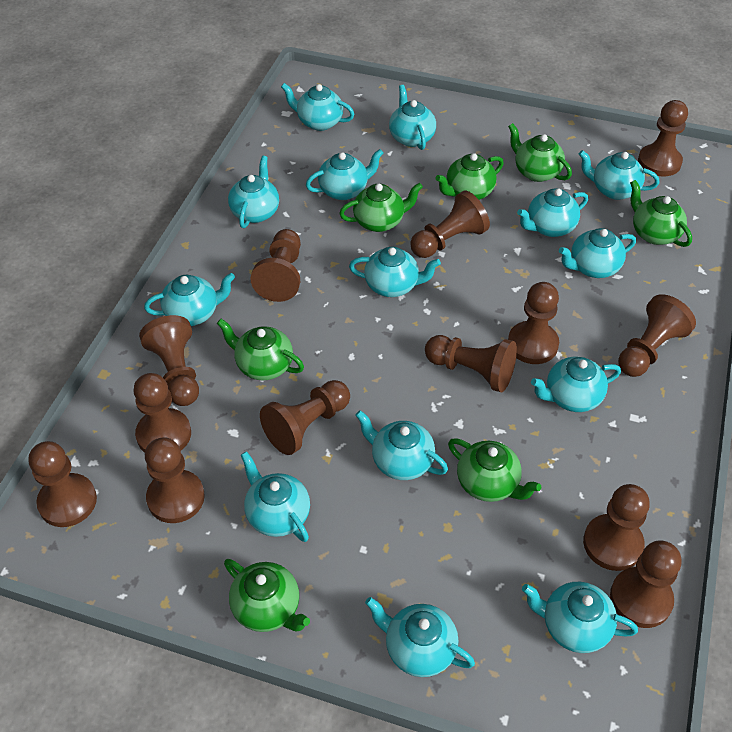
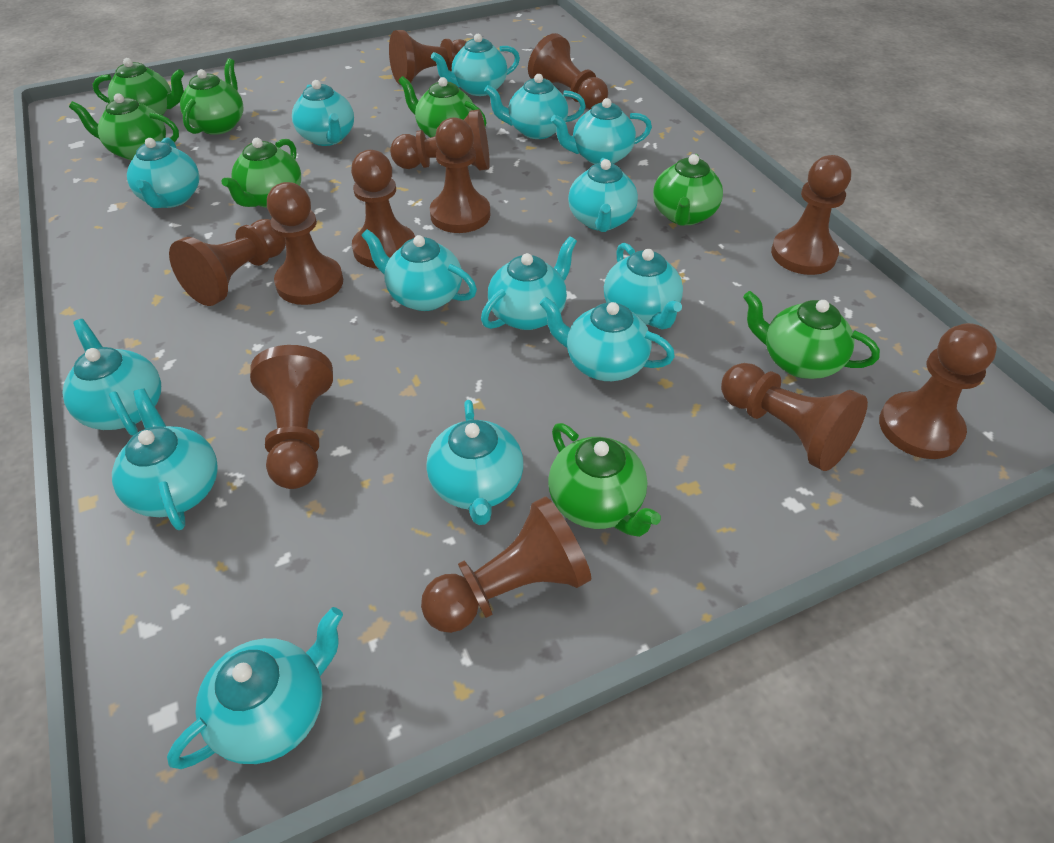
brown pawn: 13 -> 12
green teapot: 7 -> 8

